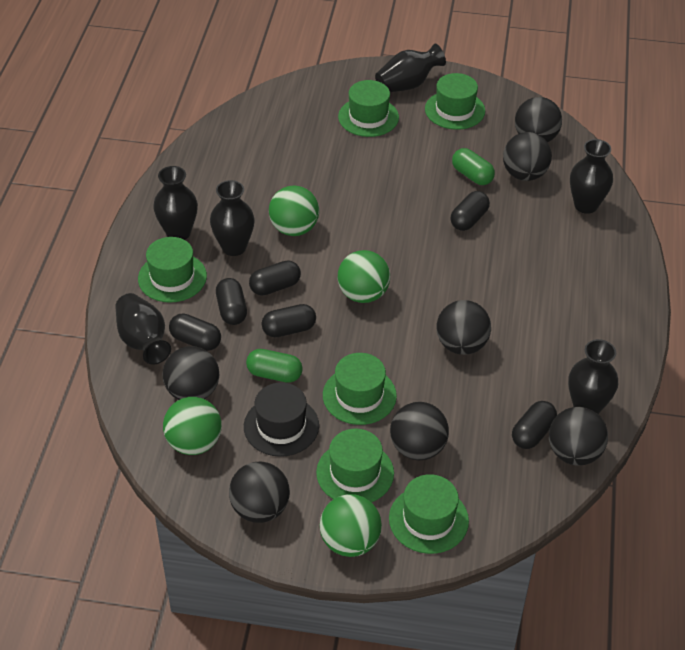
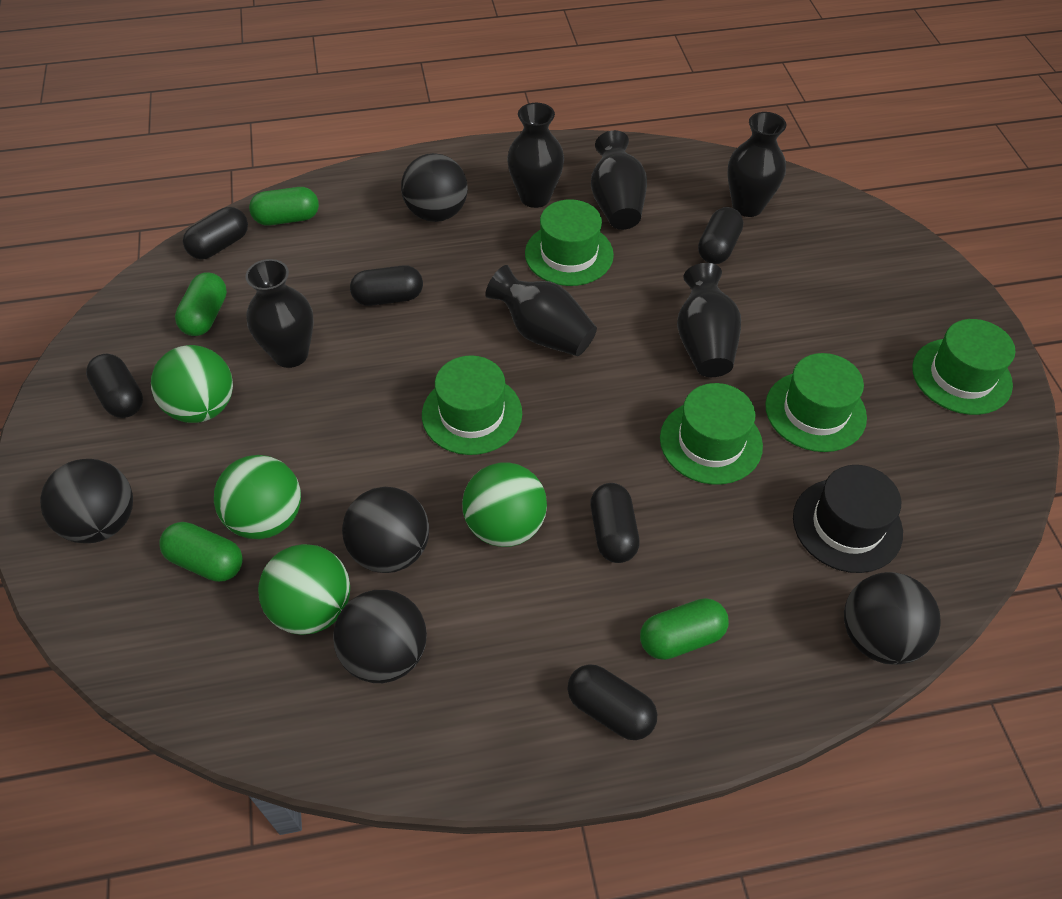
black ball: 7 -> 5
green capsule: 2 -> 4
green hat: 6 -> 5

